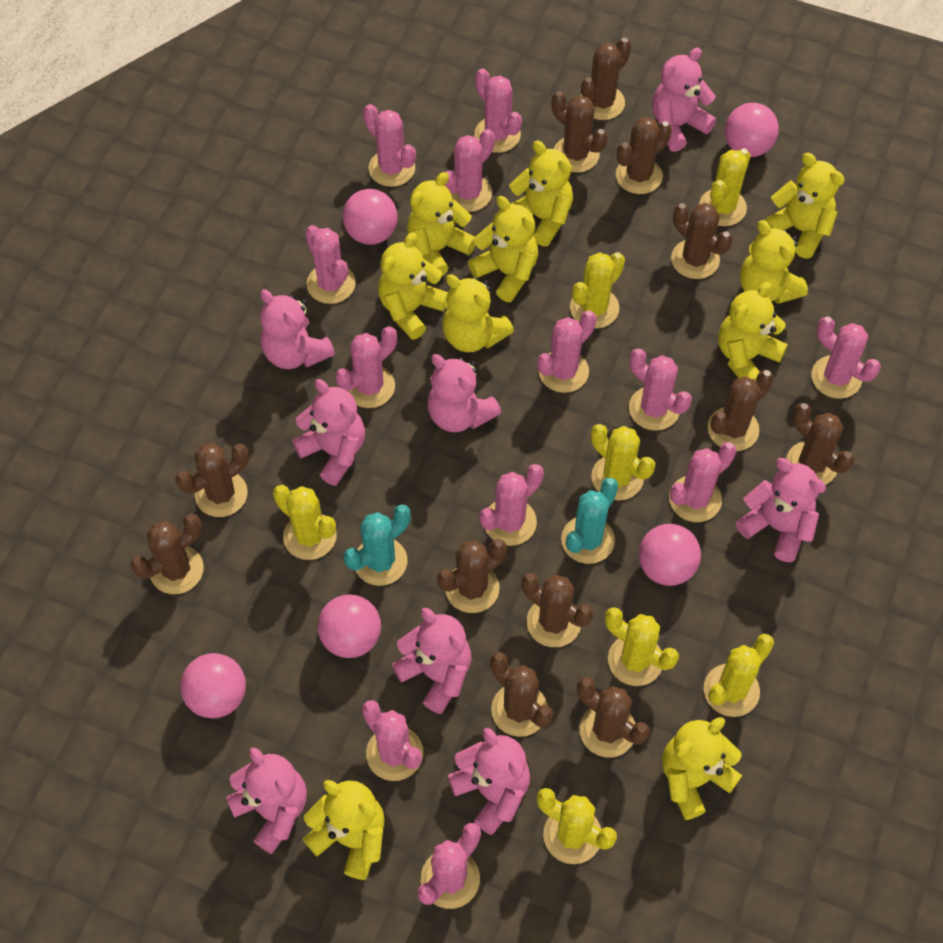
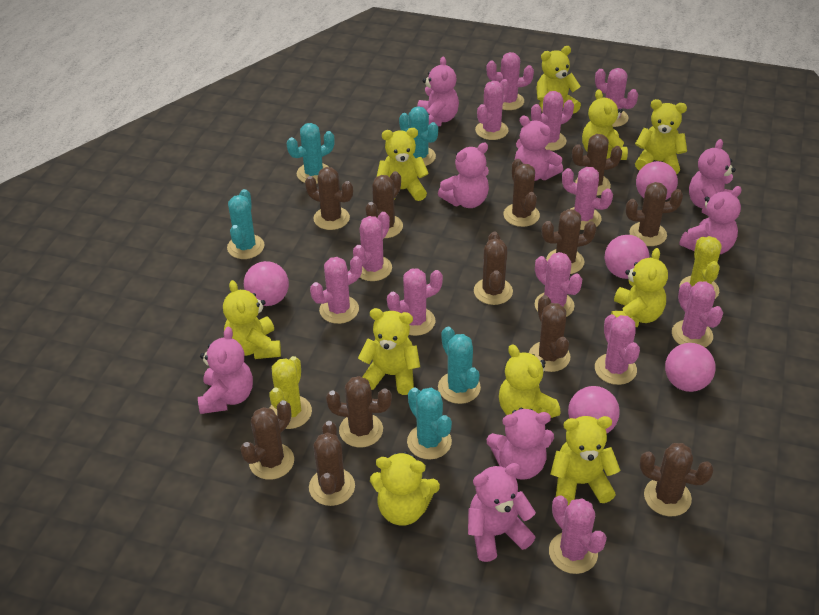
turquoise cactus: 2 -> 5
yellow cactus: 7 -> 2

